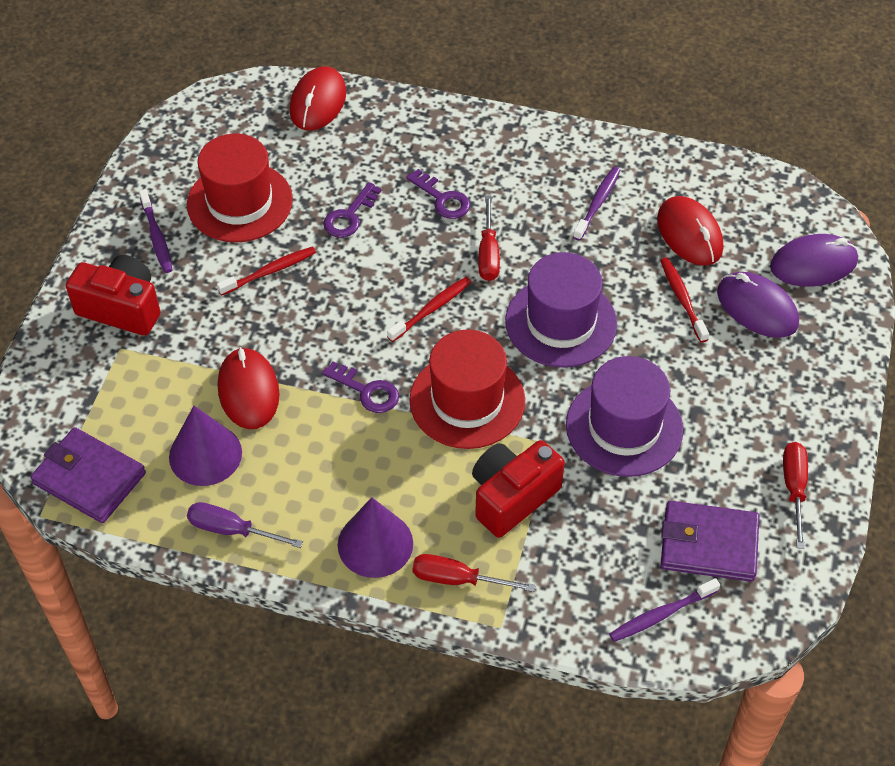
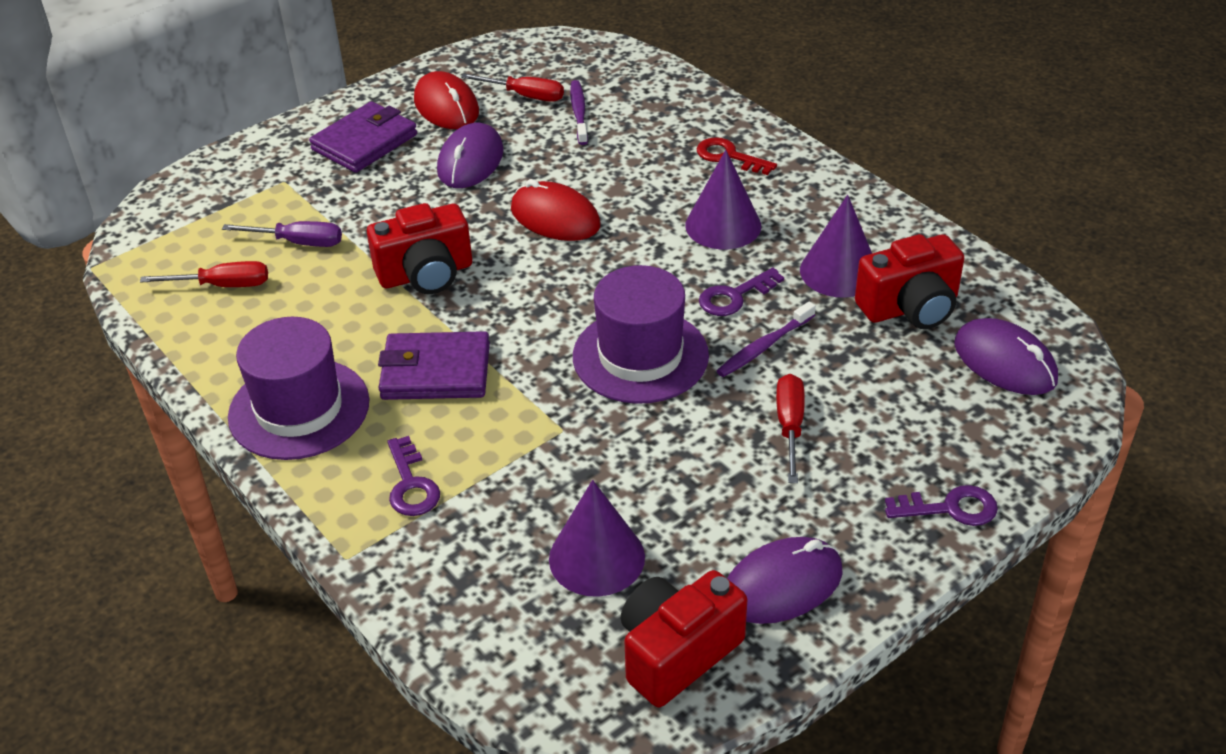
purple cone: 2 -> 3
purple mouse: 2 -> 3
purple toothbrush: 3 -> 2
red camera: 2 -> 3
red hat: 2 -> 0
red key: 0 -> 1
red mouse: 3 -> 2
red toothbrush: 3 -> 0

